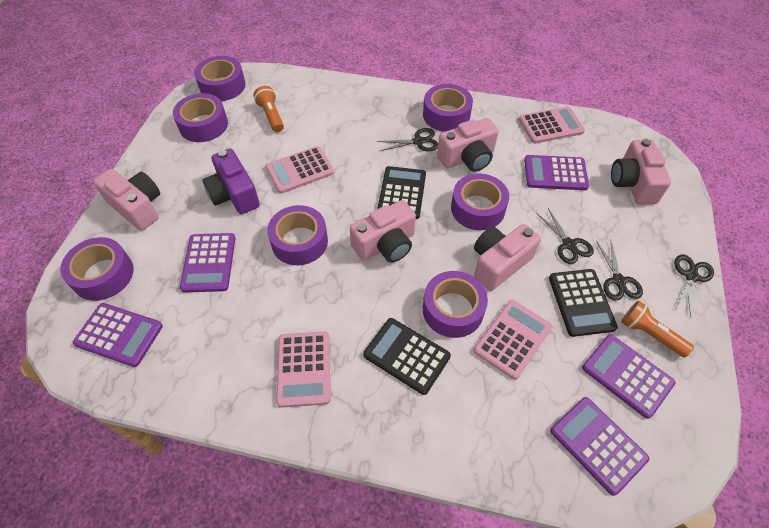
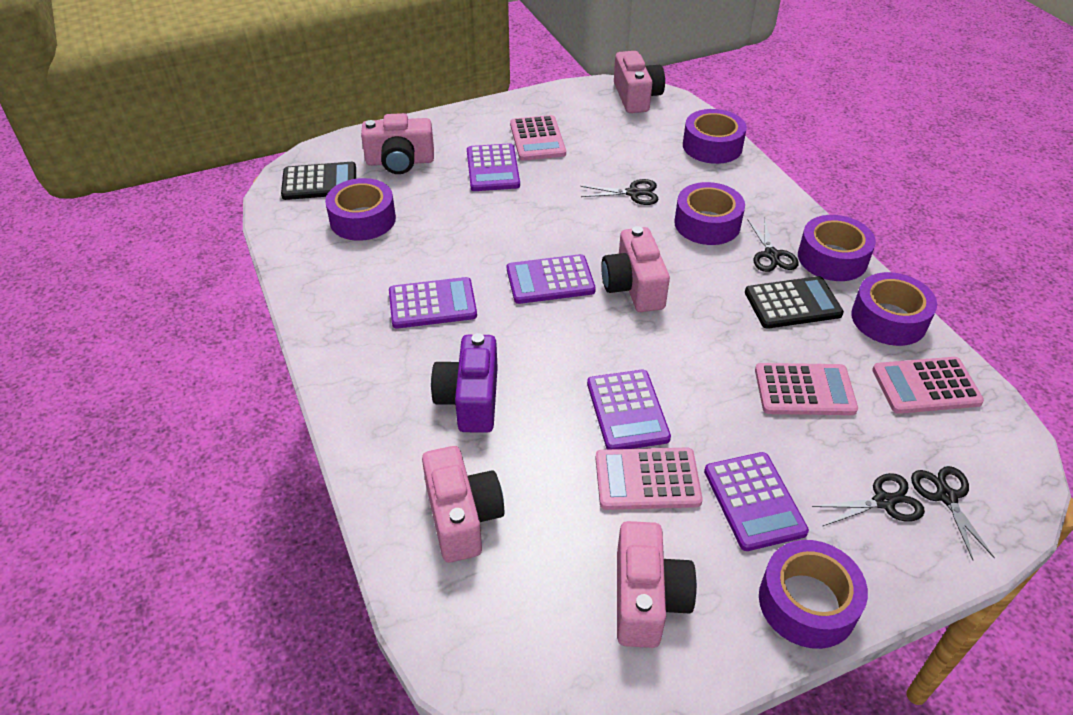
black calculator: 3 -> 2
orange flashlight: 2 -> 0
purple tape: 7 -> 6

